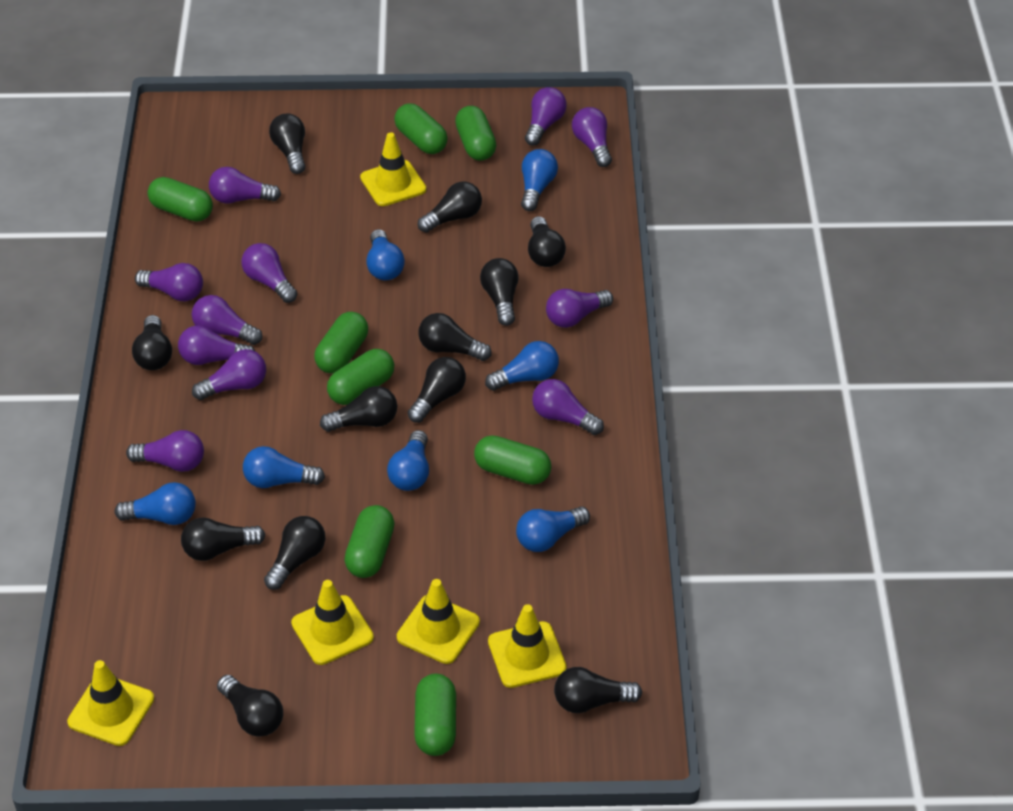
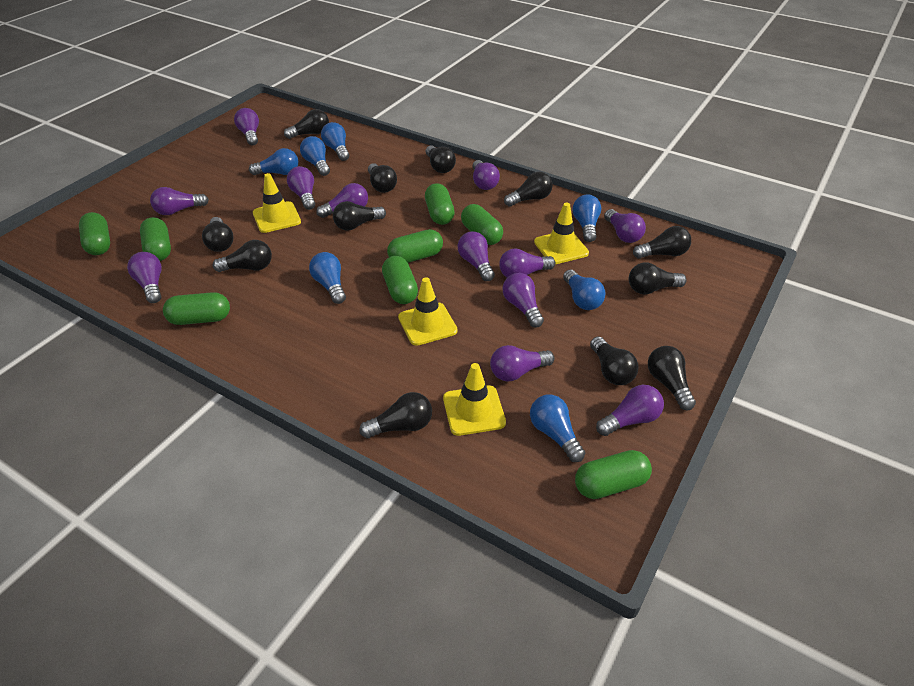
purple light bulb: 11 -> 12
yellow traffic cone: 5 -> 4

